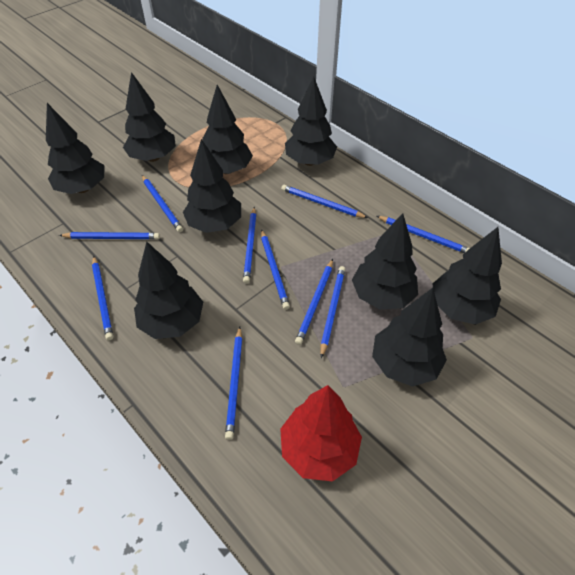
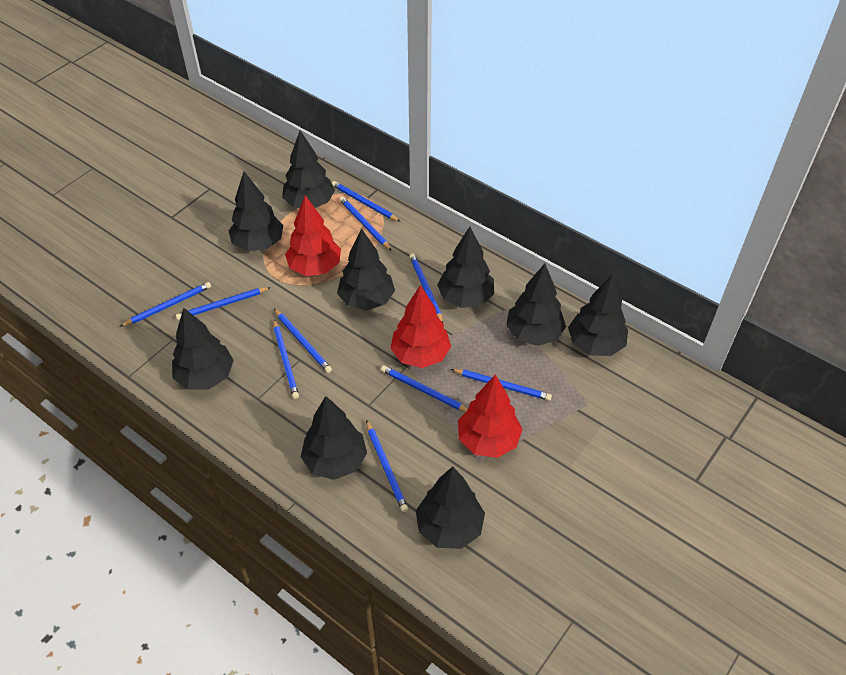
red tree: 1 -> 3

